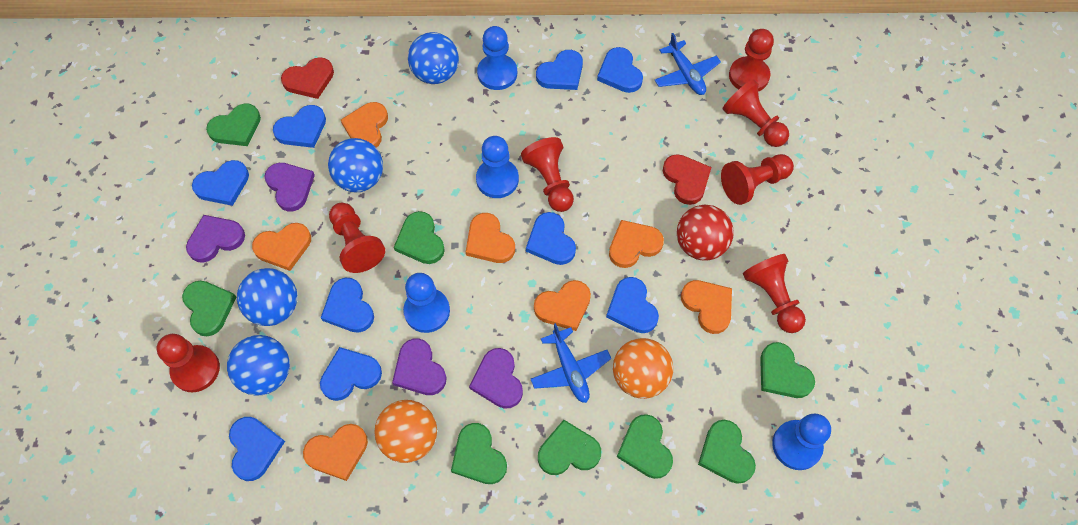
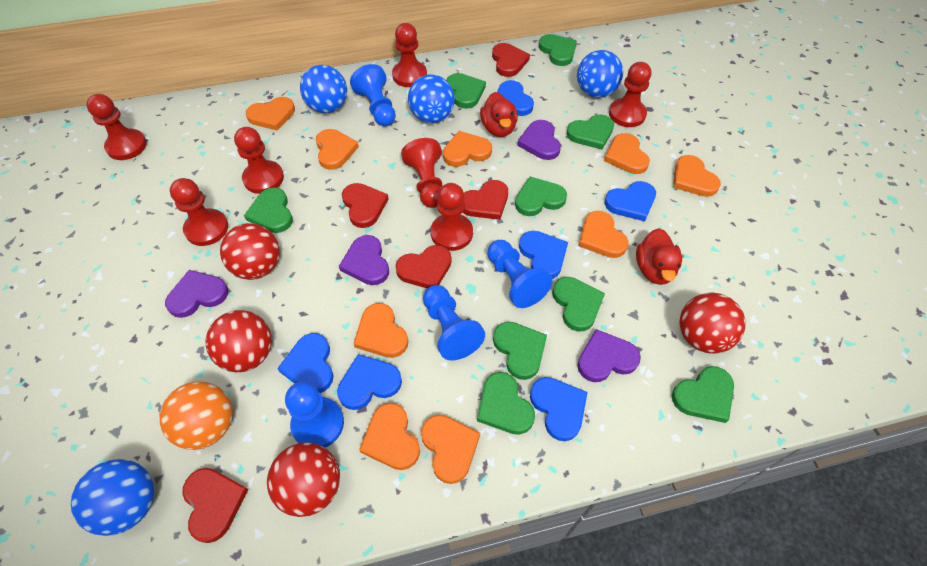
blue heart: 9 -> 6
blue plane: 2 -> 0
green heart: 8 -> 9
orange ball: 2 -> 1
orange heart: 7 -> 9
red ball: 1 -> 4
red duck: 0 -> 2
red heart: 2 -> 5

